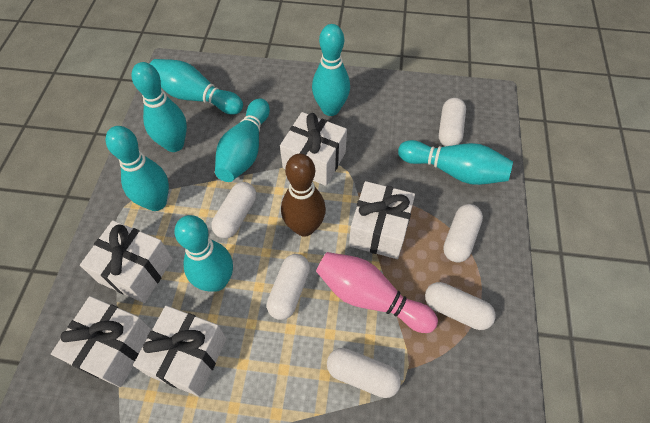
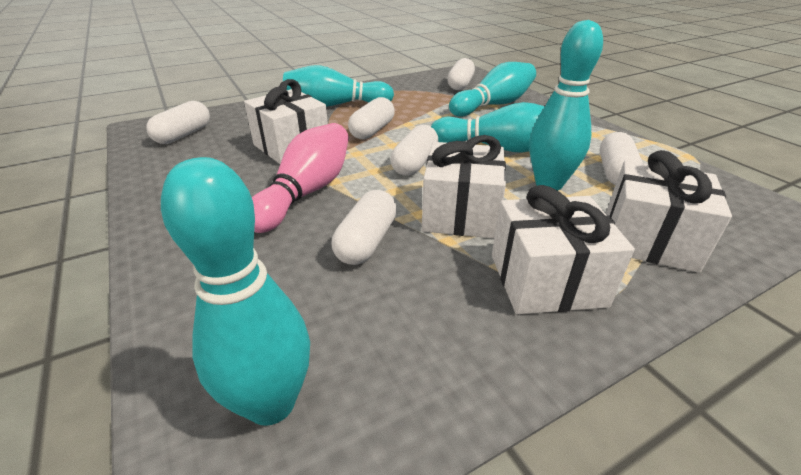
brown bowling pin: 1 -> 0
turquoise bowling pin: 7 -> 5
white gift: 5 -> 4

